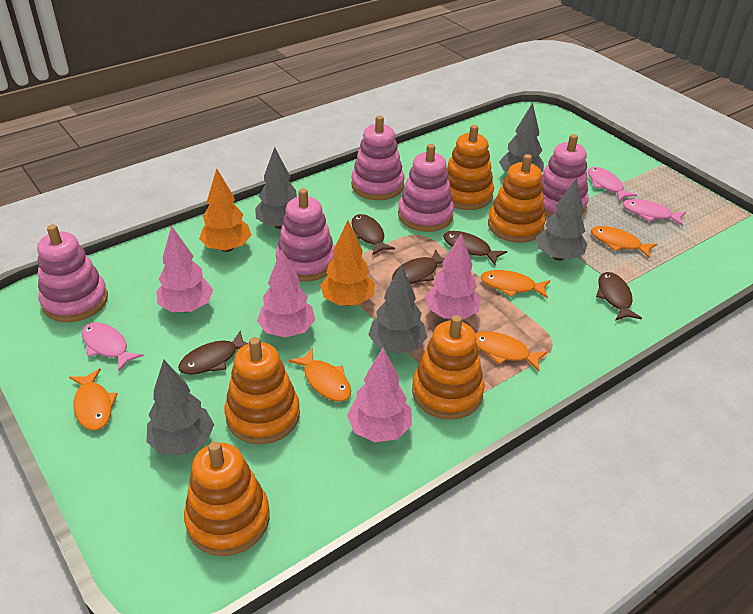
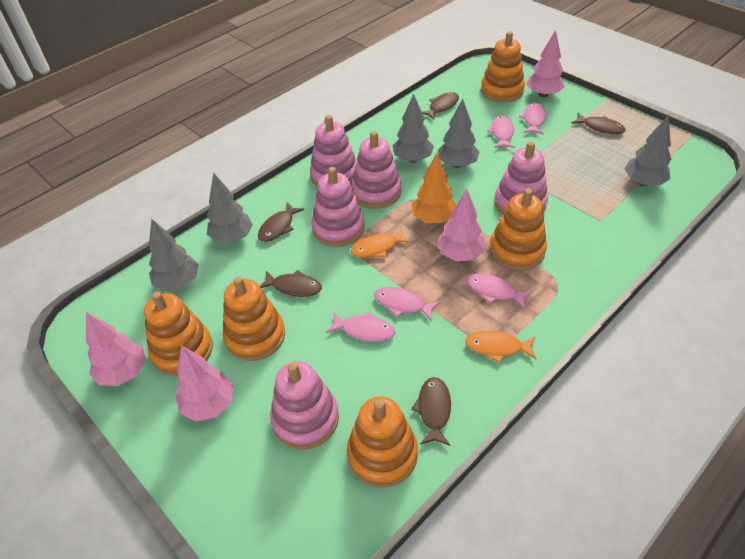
orange fish: 5 -> 2
orange tree: 2 -> 1
pink fish: 3 -> 5

